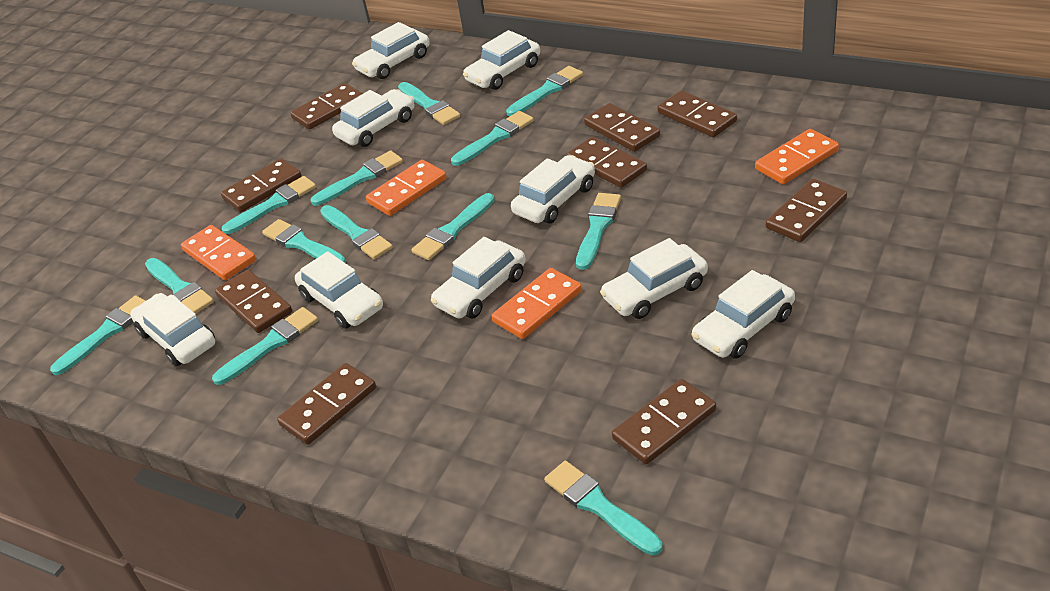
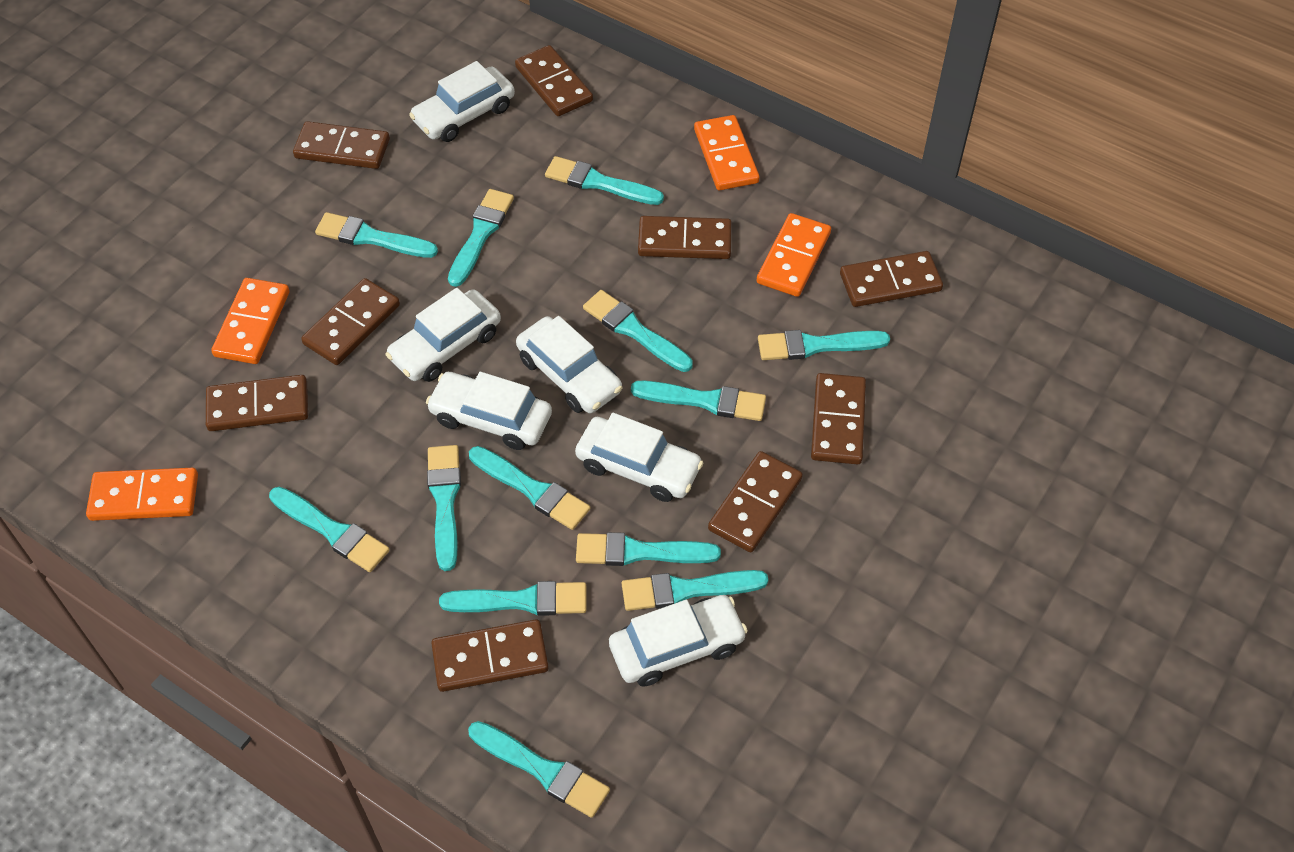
white car: 9 -> 6

